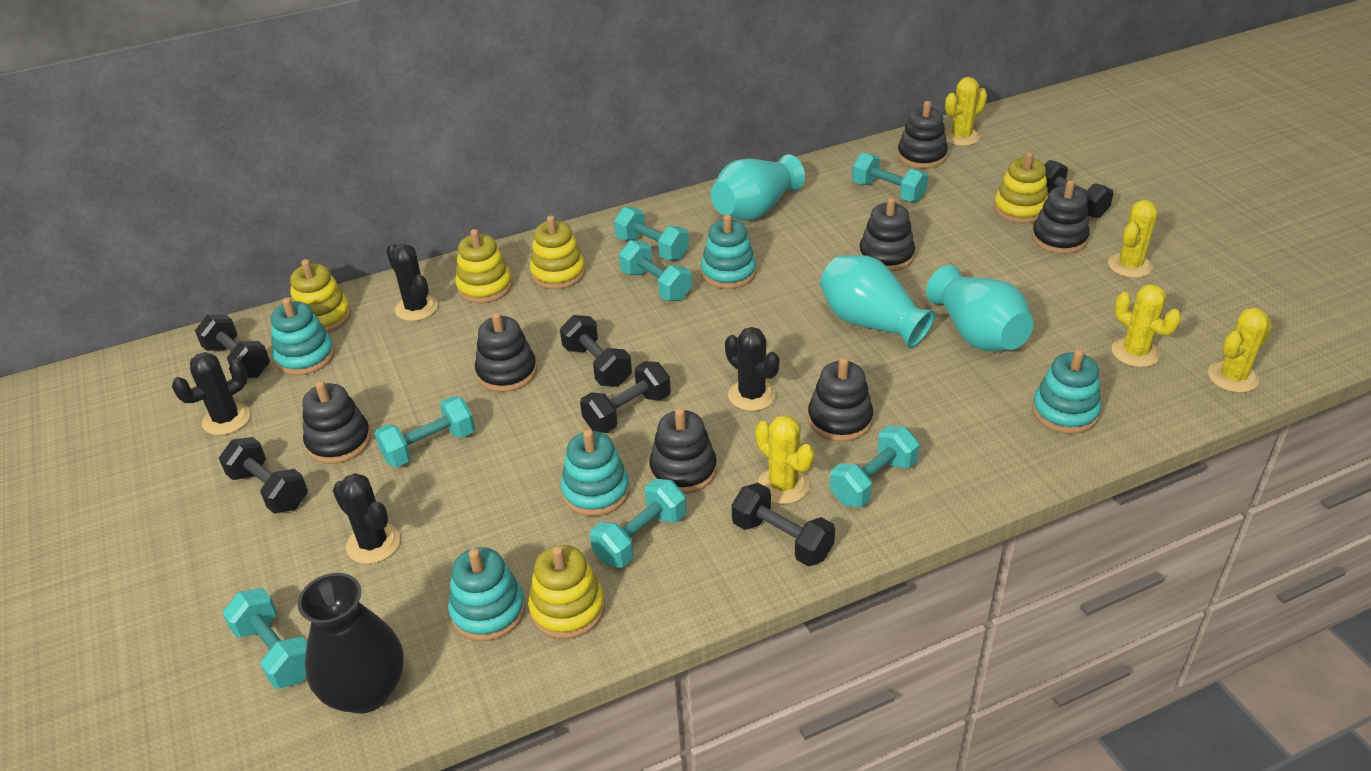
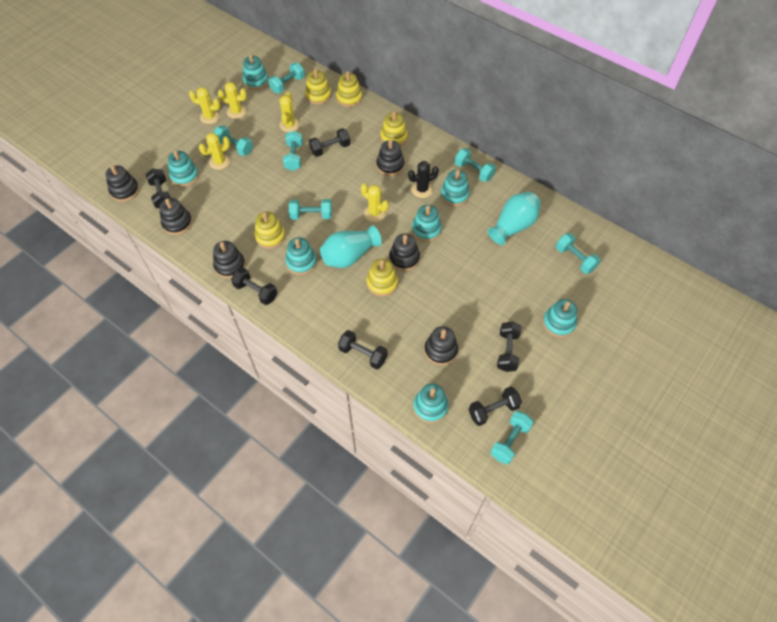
black cactus: 4 -> 1
black stacking toy: 7 -> 6
black vase: 1 -> 0
turquoise stacking toy: 5 -> 7
turquoise vase: 3 -> 2

